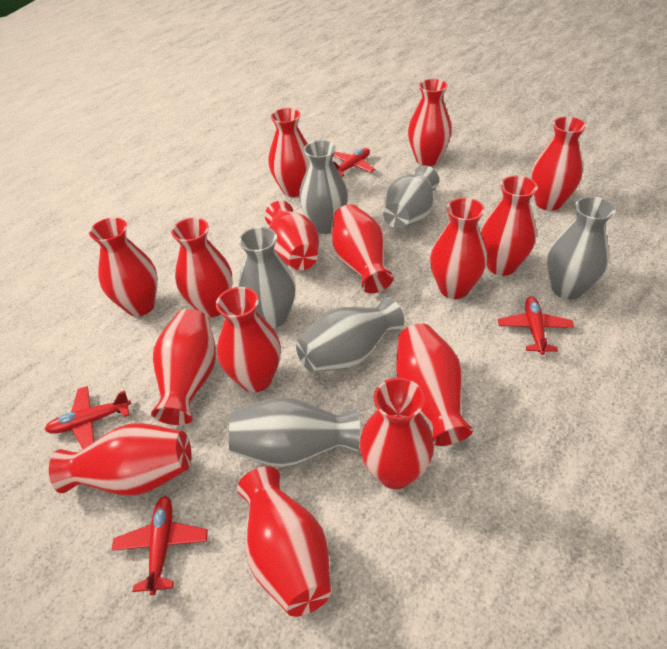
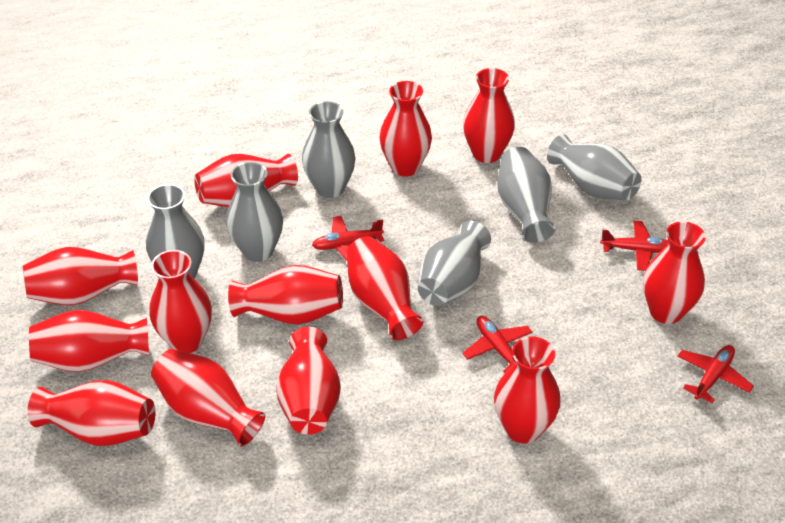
red vase: 15 -> 13

